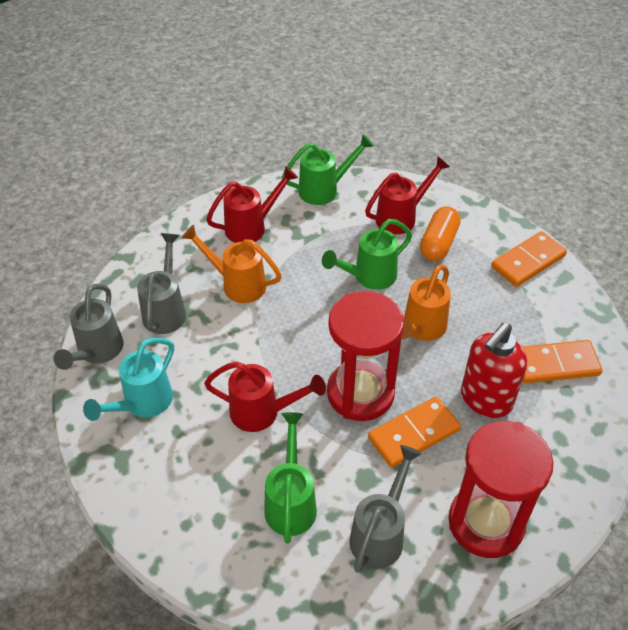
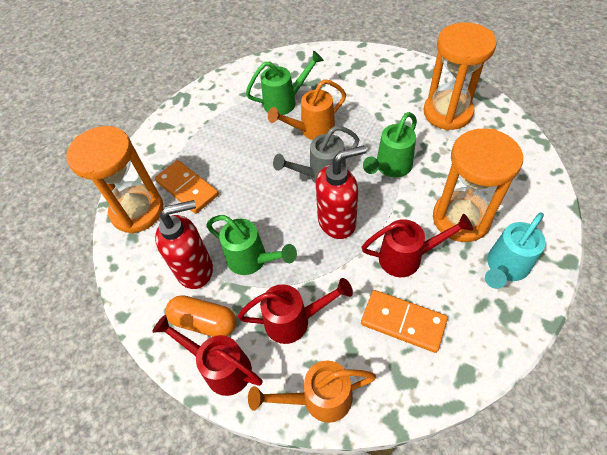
grey watering can: 3 -> 1
orange domino: 3 -> 2
orange hourglass: 0 -> 3
red hourglass: 2 -> 0
red soap dispenser: 1 -> 2

